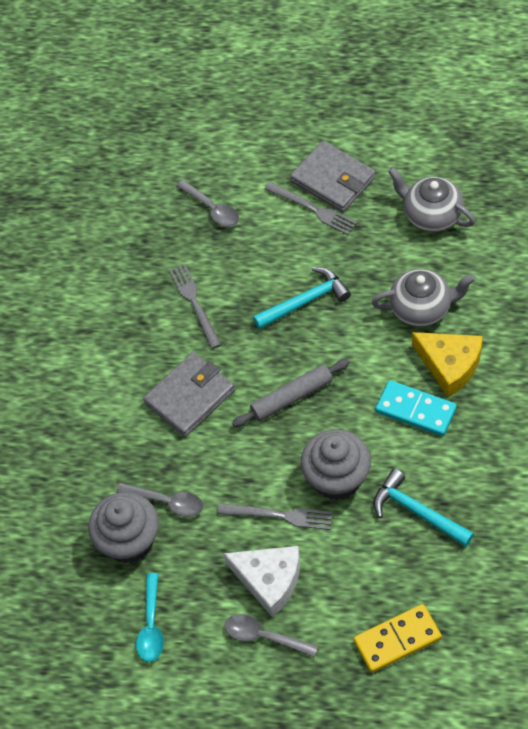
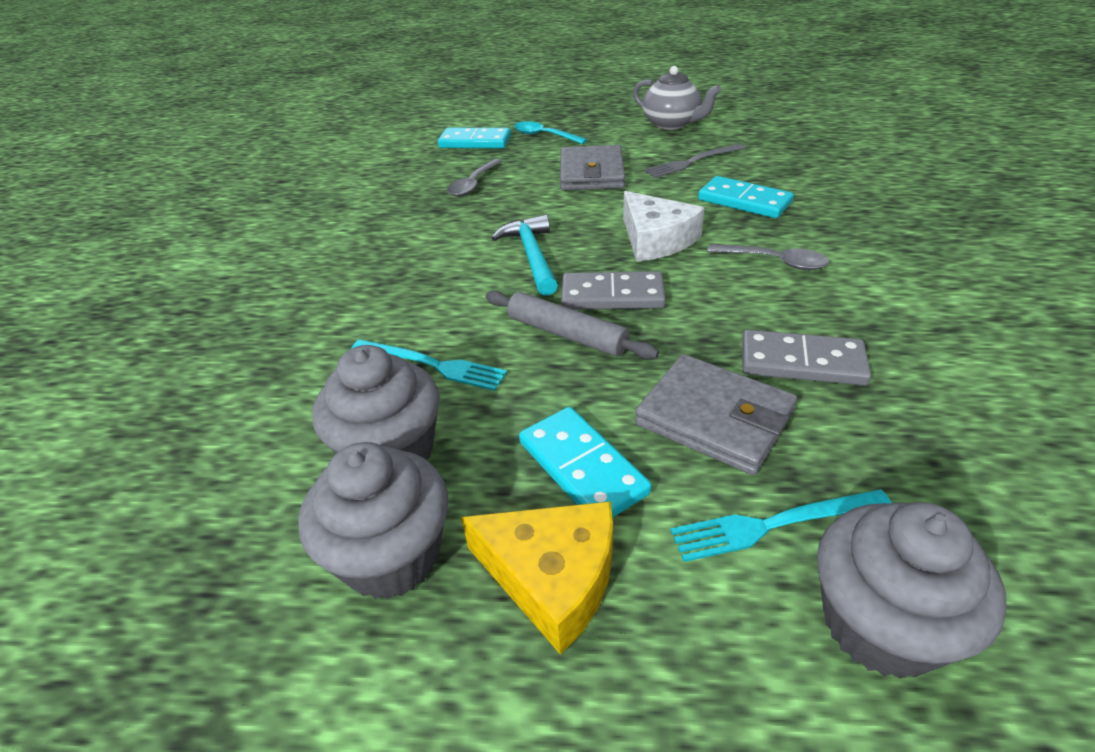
grey cupcake: 2 -> 3
grey domino: 0 -> 2
grey fork: 3 -> 1
grey spoon: 3 -> 2
grey teapot: 2 -> 1
turquoise domino: 1 -> 3
turquoise fork: 0 -> 2
turquoise hammer: 2 -> 1
yellow domino: 1 -> 0

